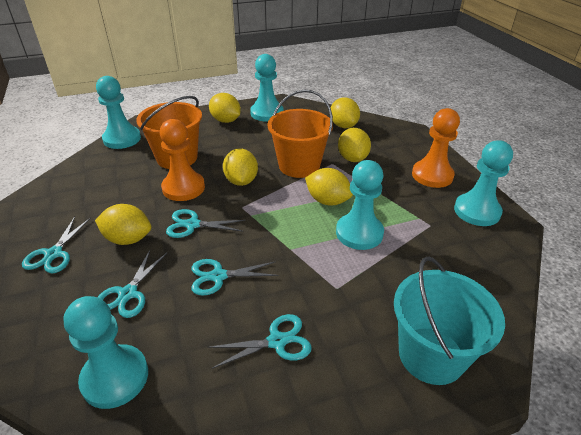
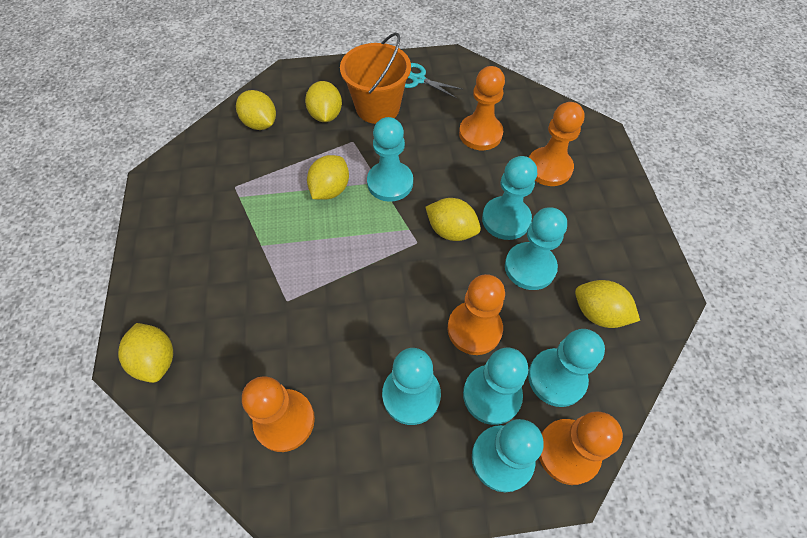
orange bucket: 2 -> 1
orange pawn: 2 -> 5
turquoise bucket: 1 -> 0
turquoise pawn: 5 -> 7
turquoise scissors: 5 -> 1

